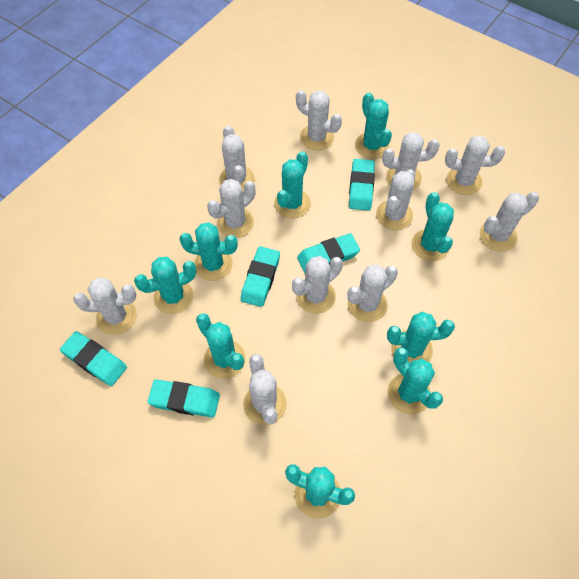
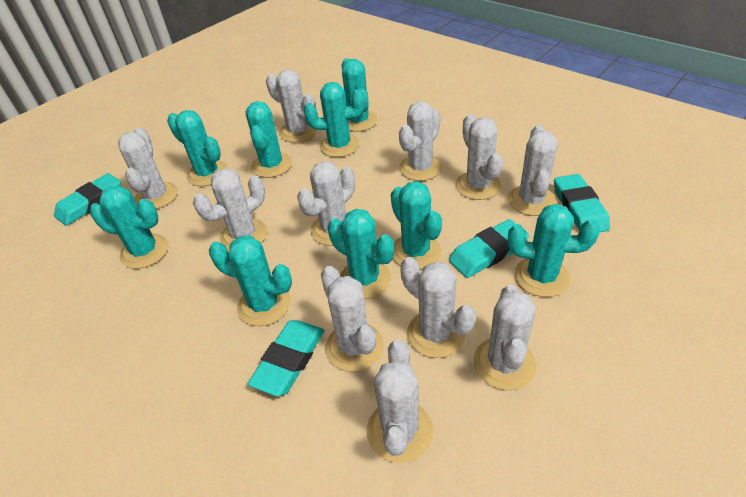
turquoise eraser: 5 -> 4

